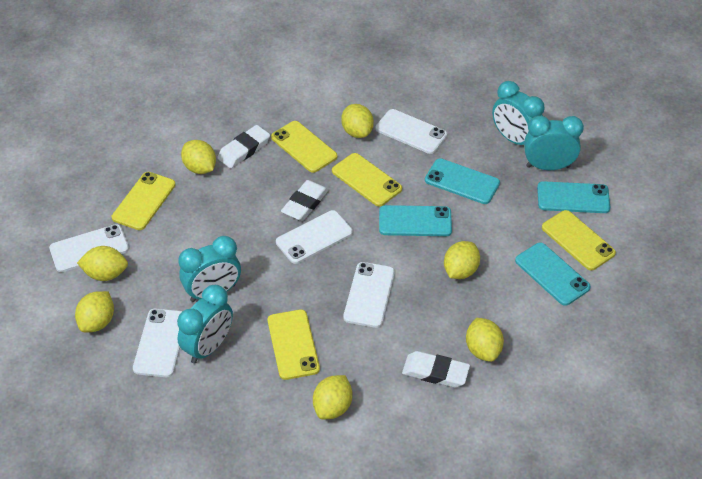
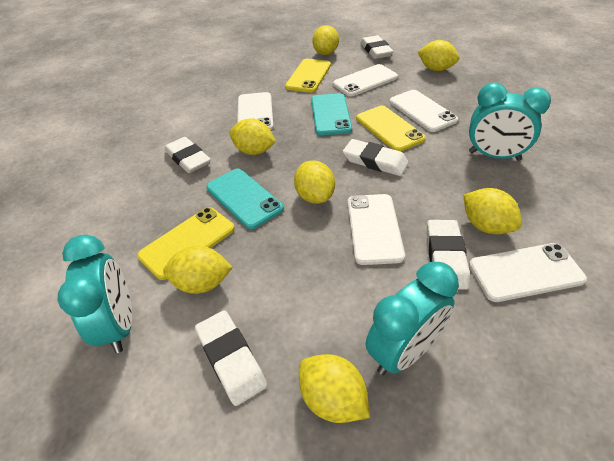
turquoise clock: 4 -> 3
turquoise phone: 4 -> 2
white eraser: 3 -> 5
yellow phone: 5 -> 3

